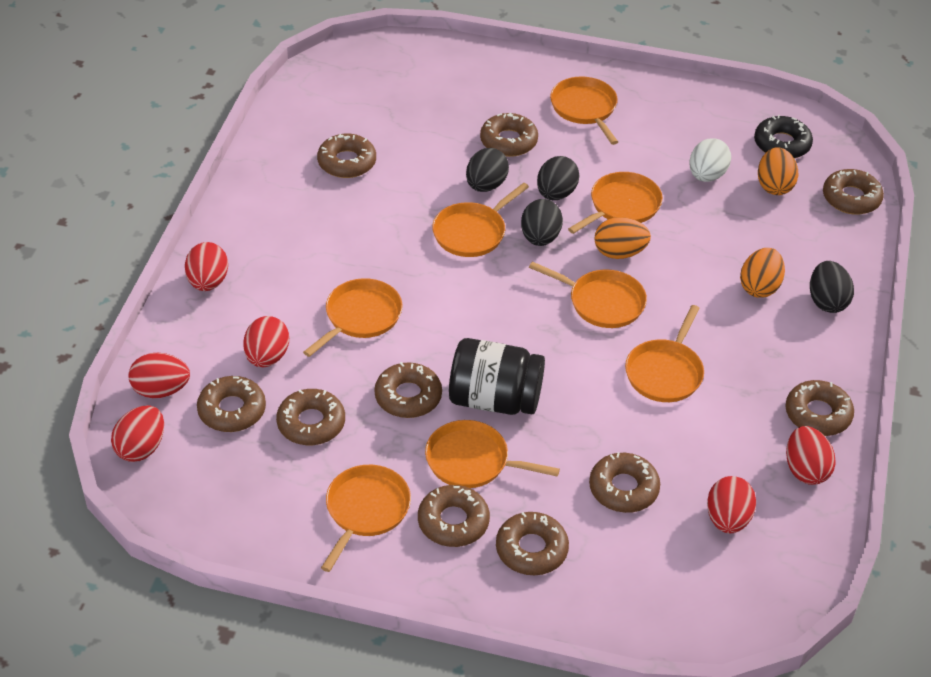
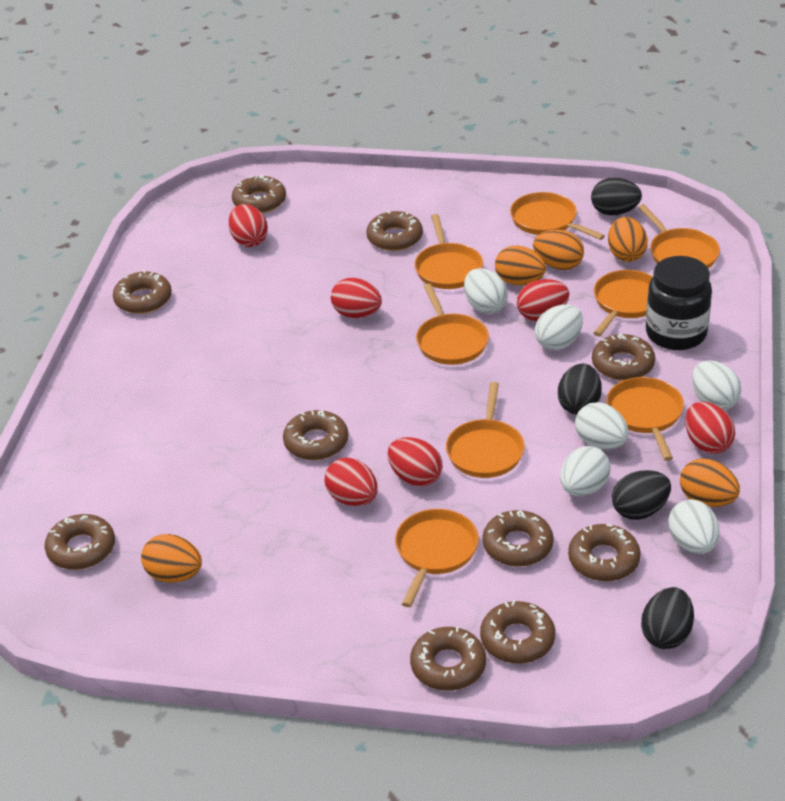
black donut: 1 -> 0
orange egg: 3 -> 5
white egg: 1 -> 6

